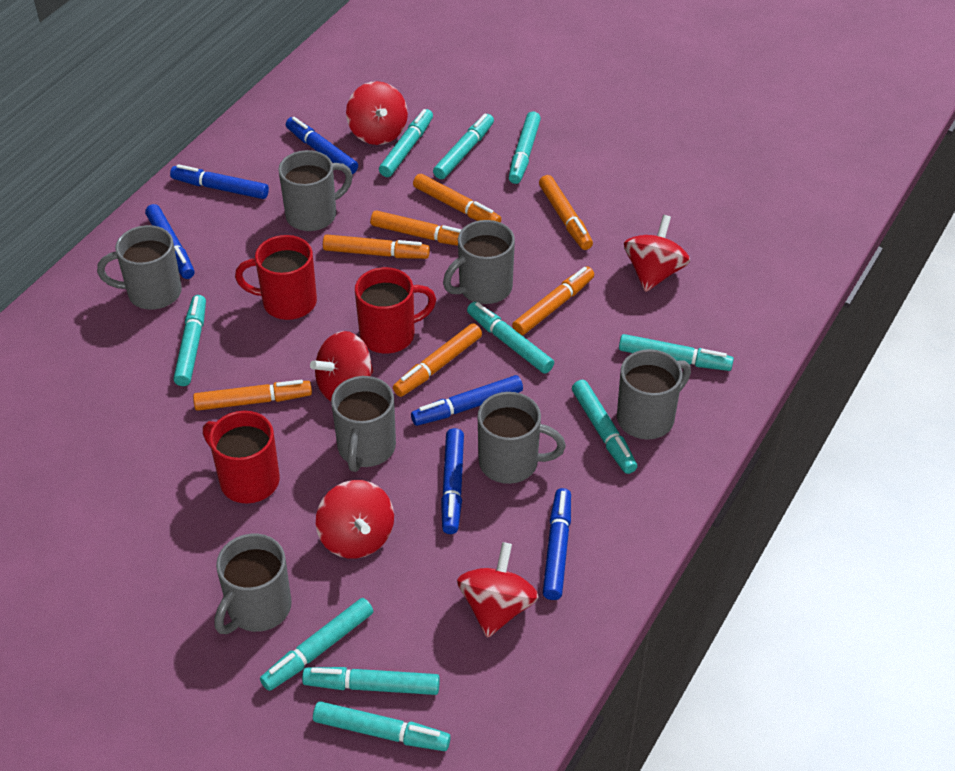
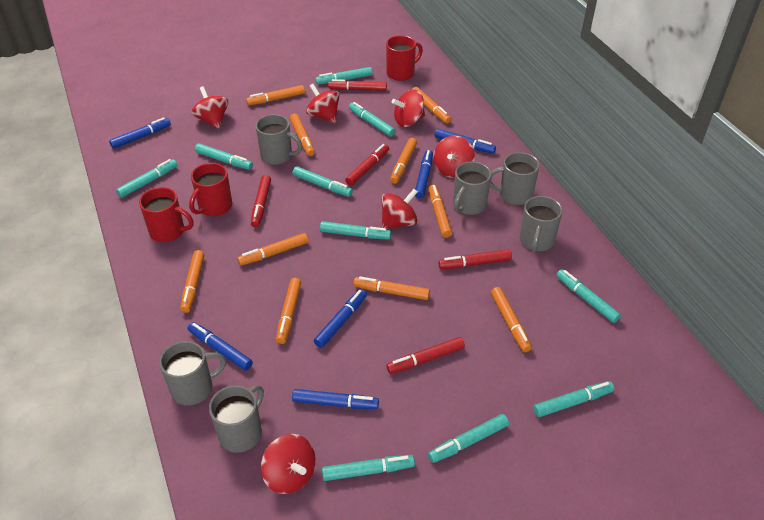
grey mug: 7 -> 6
orange marker: 7 -> 10
red marker: 0 -> 5
red spinning top: 5 -> 6

